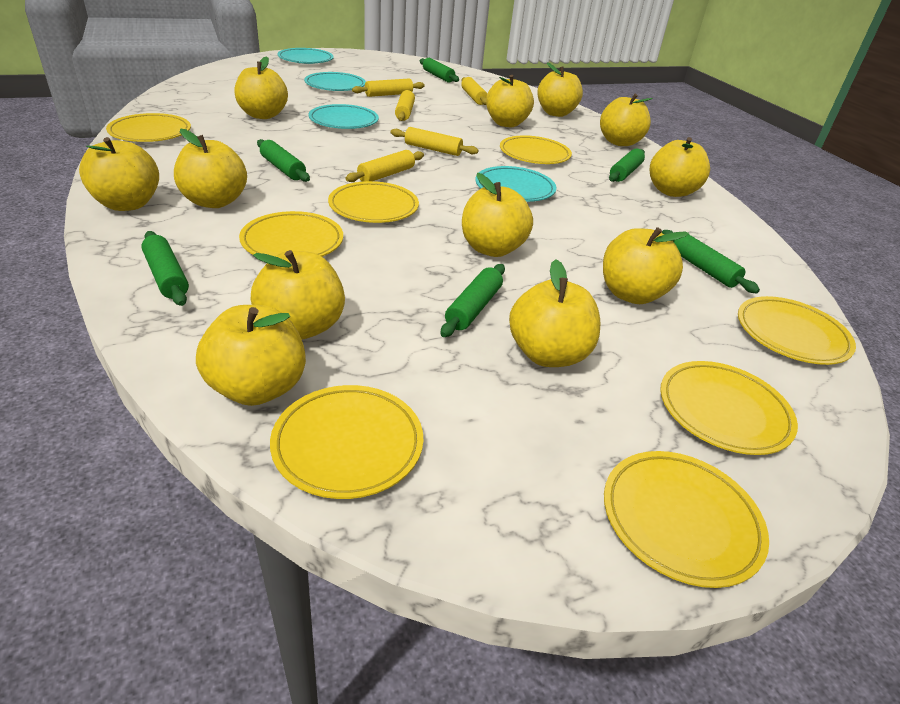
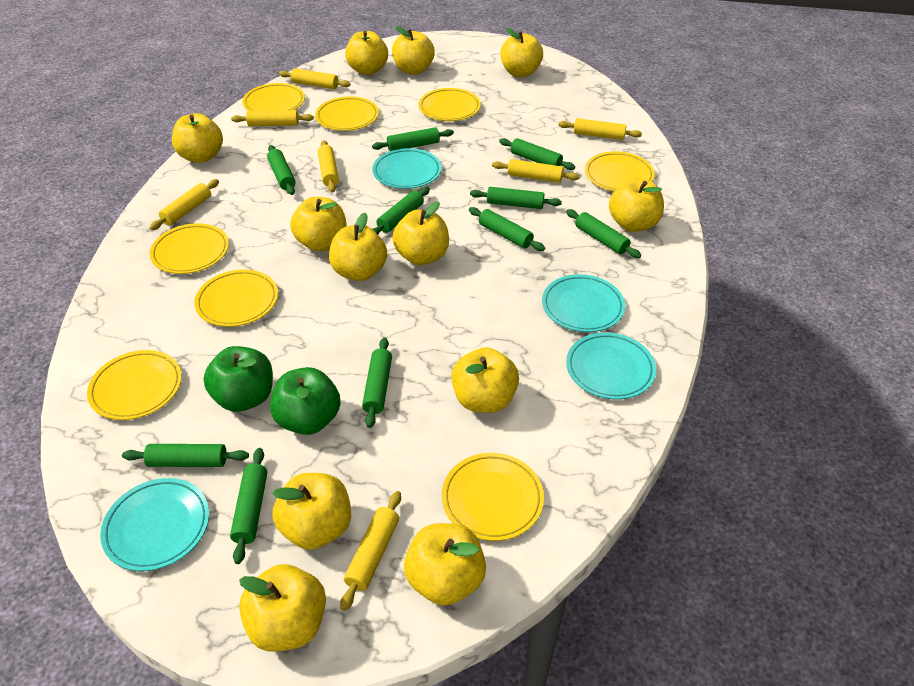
green apple: 0 -> 2
green rolling pin: 6 -> 10
yellow rolling pin: 5 -> 7

